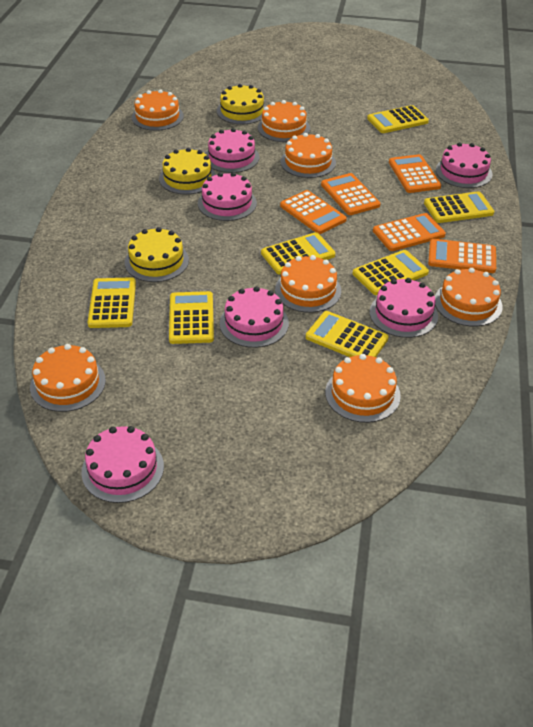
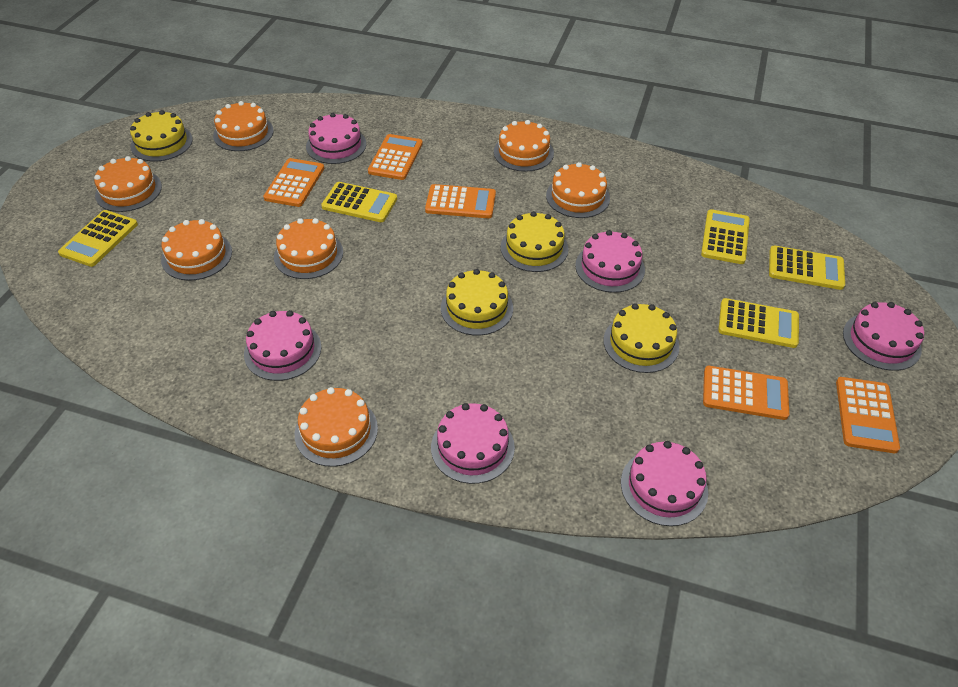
yellow cake: 3 -> 4
yellow calculator: 7 -> 5

